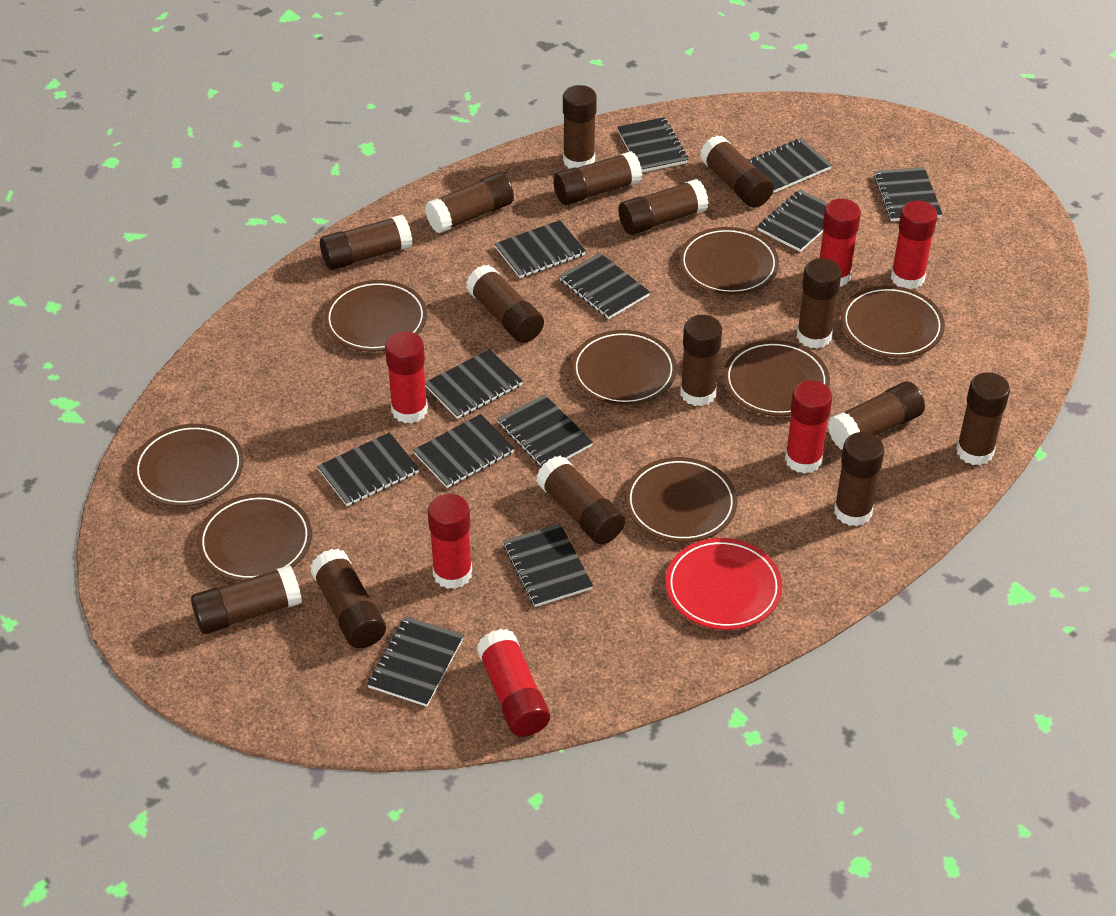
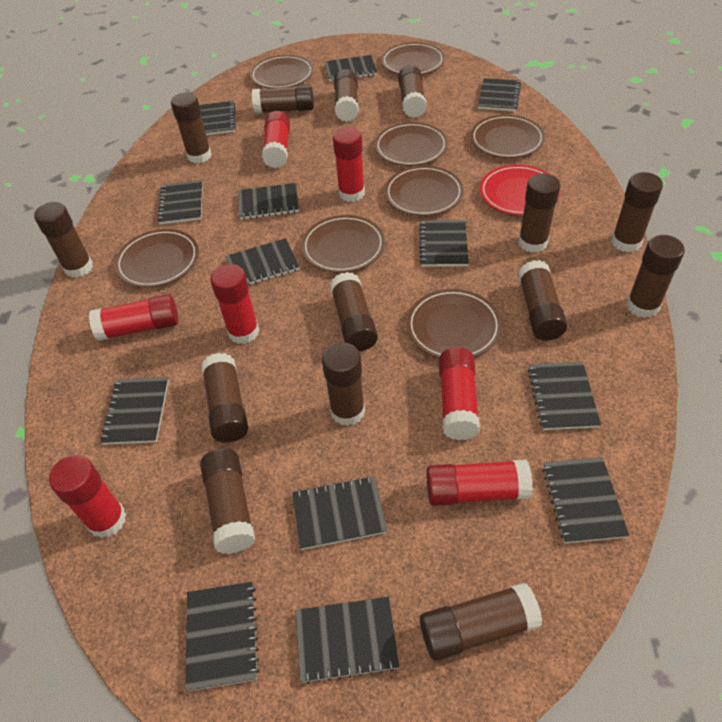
black notebook: 12 -> 13
brown glue stick: 15 -> 14
red glue stick: 6 -> 7

